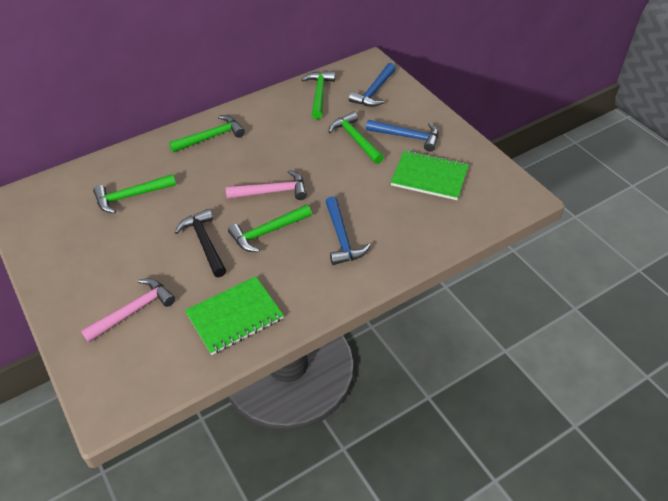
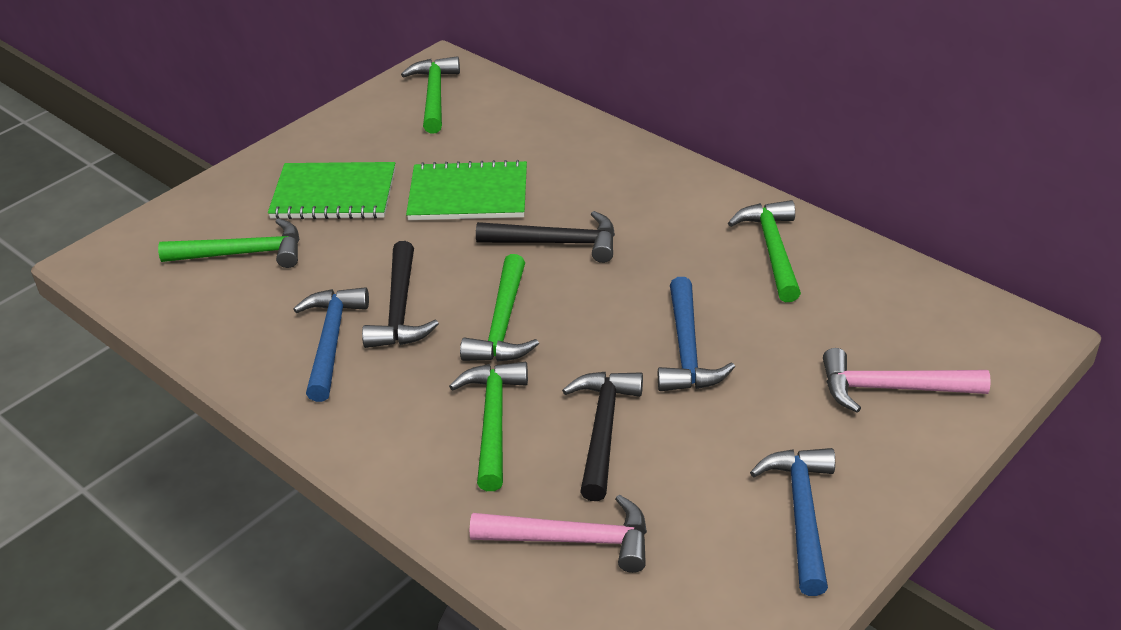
black hammer: 1 -> 3

